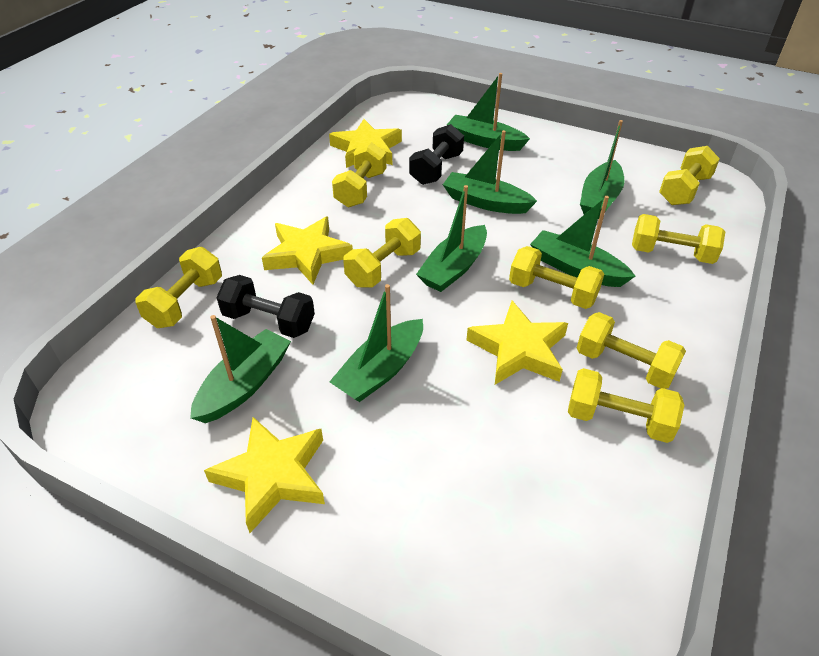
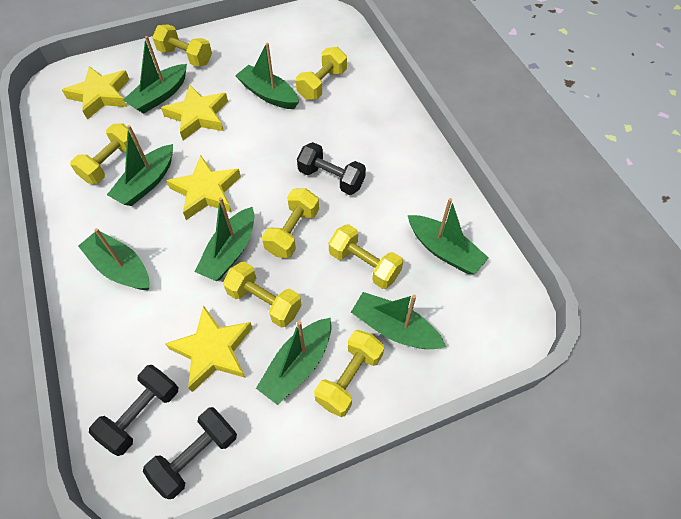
black dumbbell: 2 -> 3
green boat: 7 -> 8
yellow dumbbell: 8 -> 7

